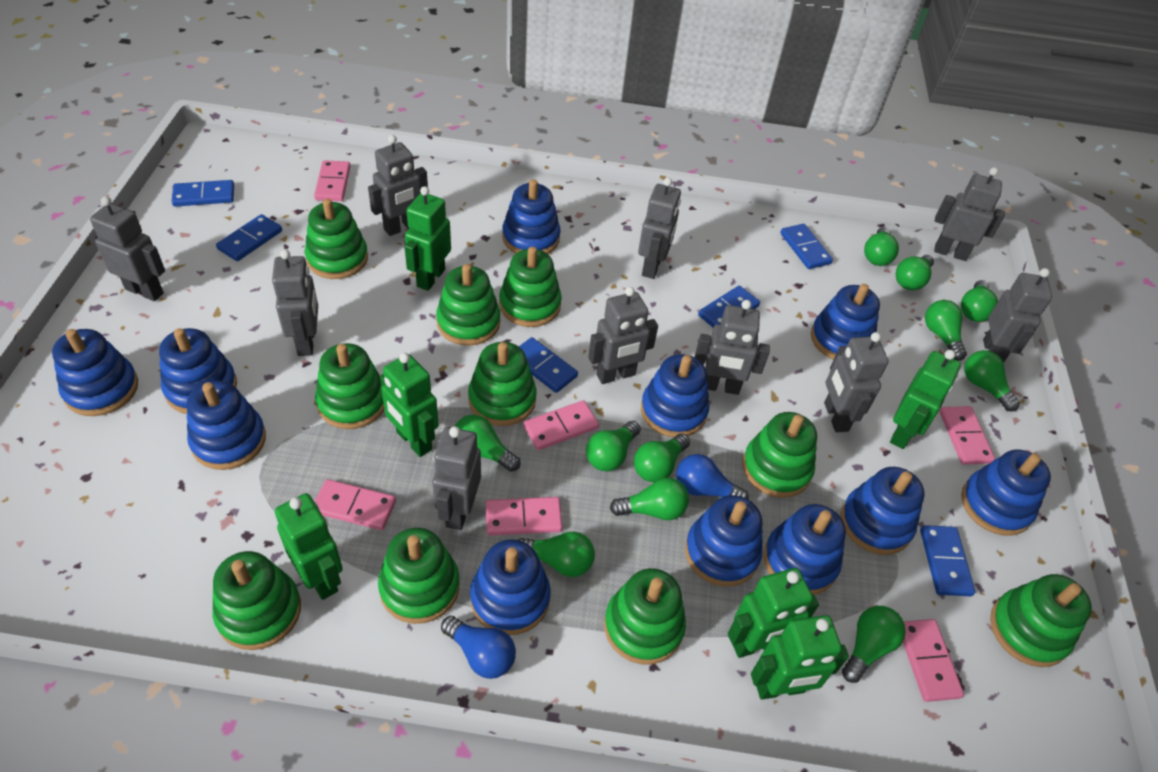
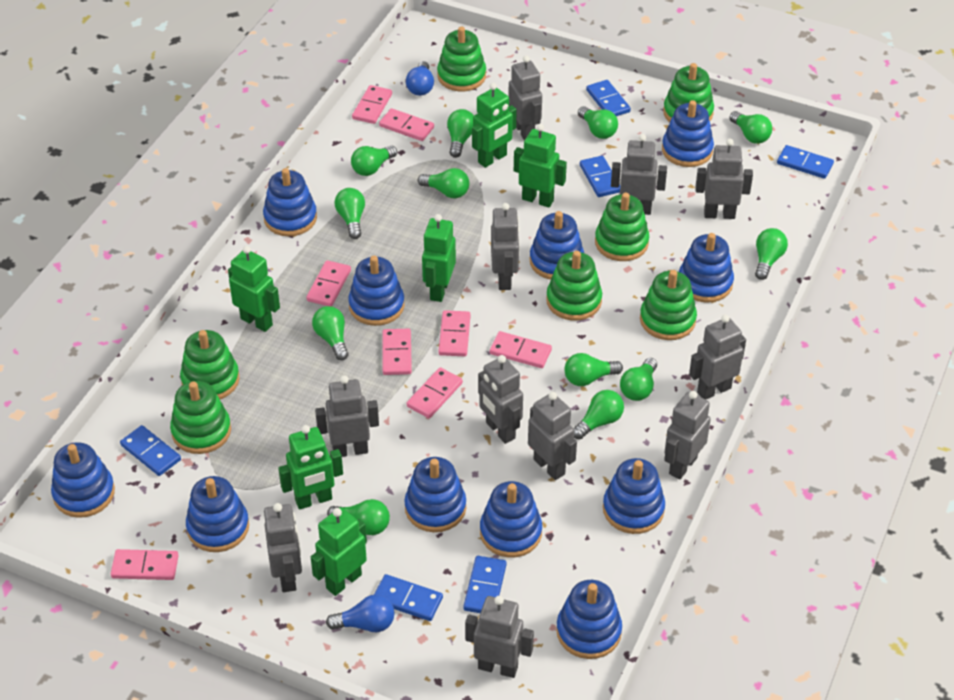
green light bulb: 11 -> 12
green stacking toy: 10 -> 7
grey robot: 10 -> 11
pink domino: 6 -> 8

